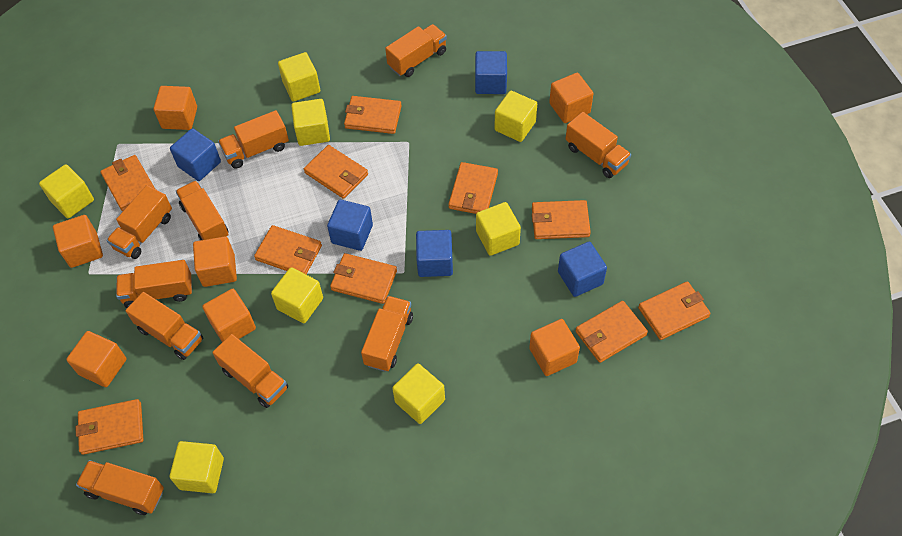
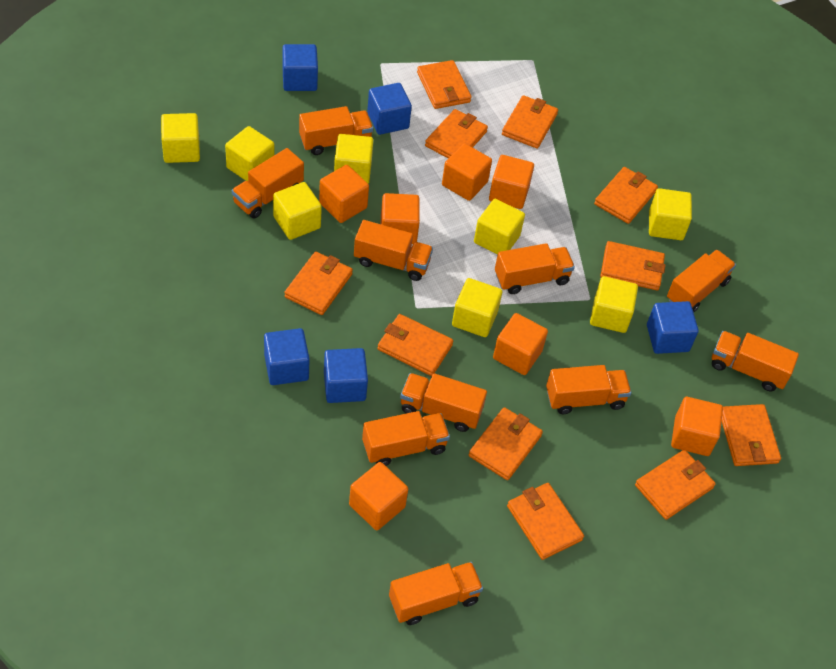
orange wallet: 10 -> 11

